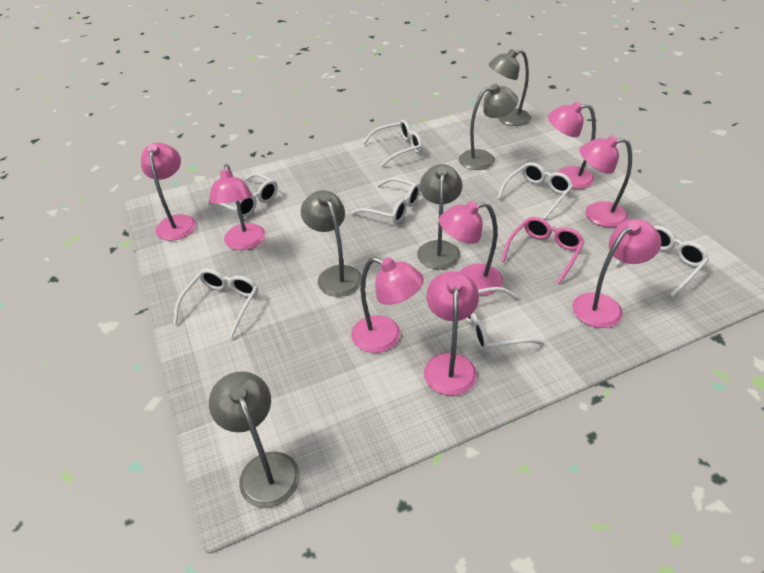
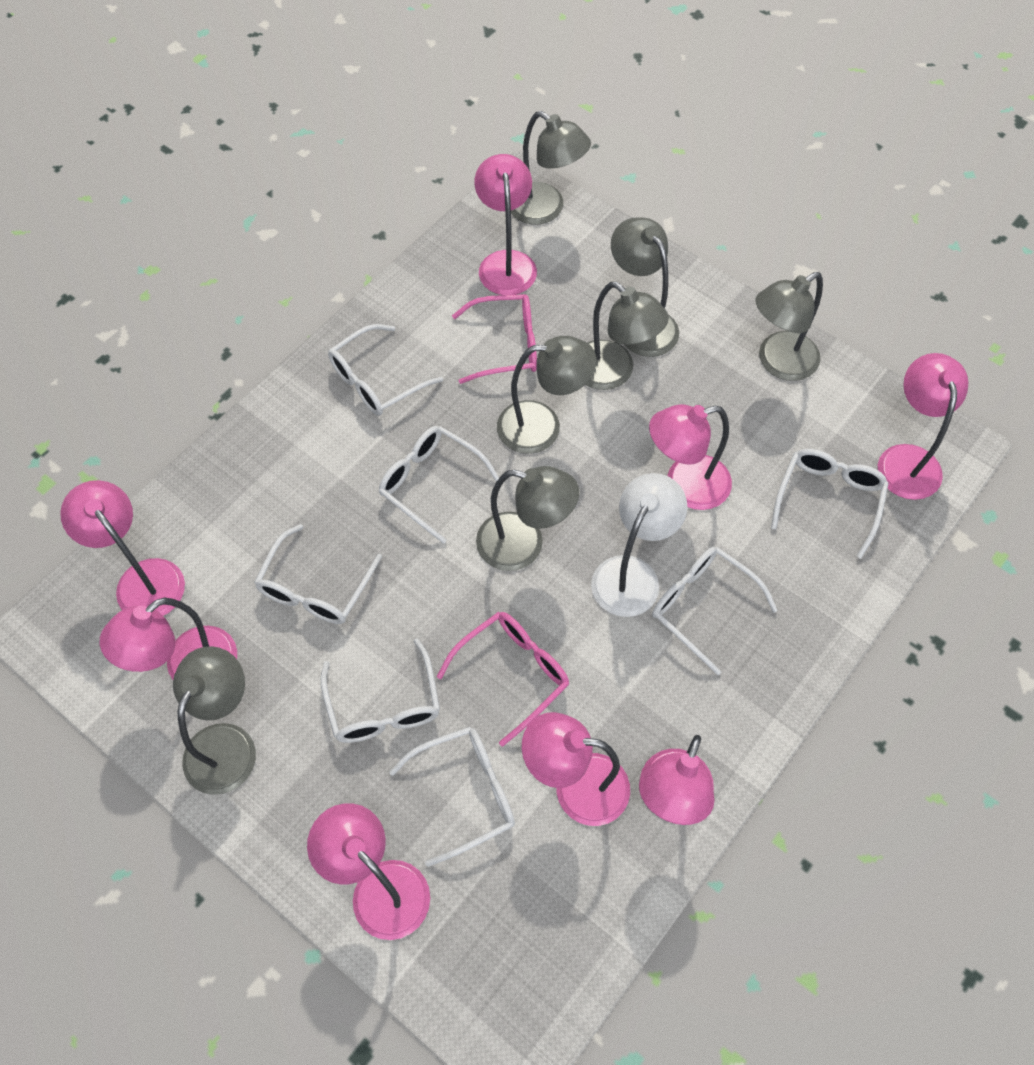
grey lamp: 5 -> 7
pink glasses: 1 -> 2
white lamp: 0 -> 1

